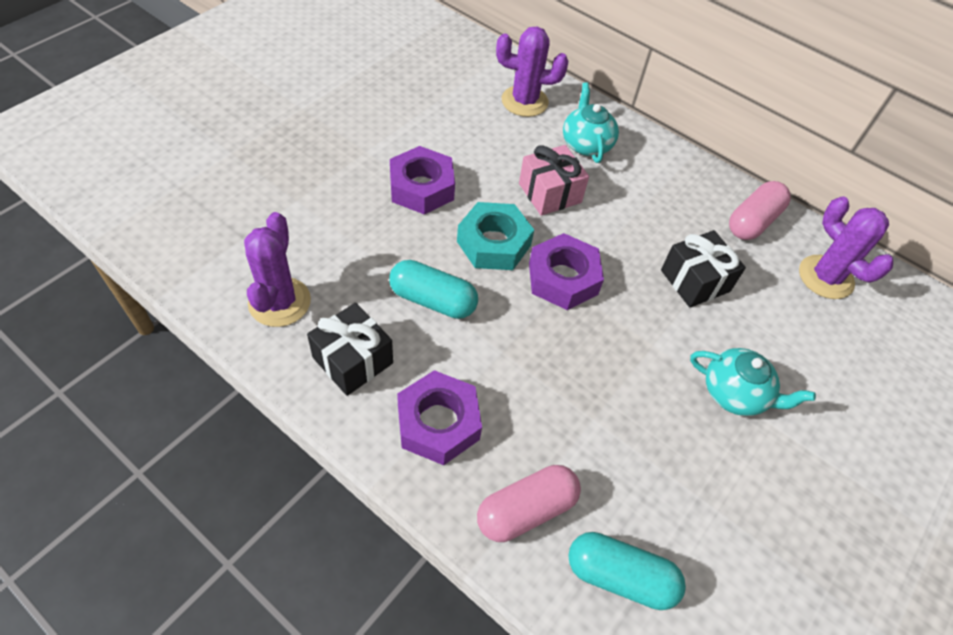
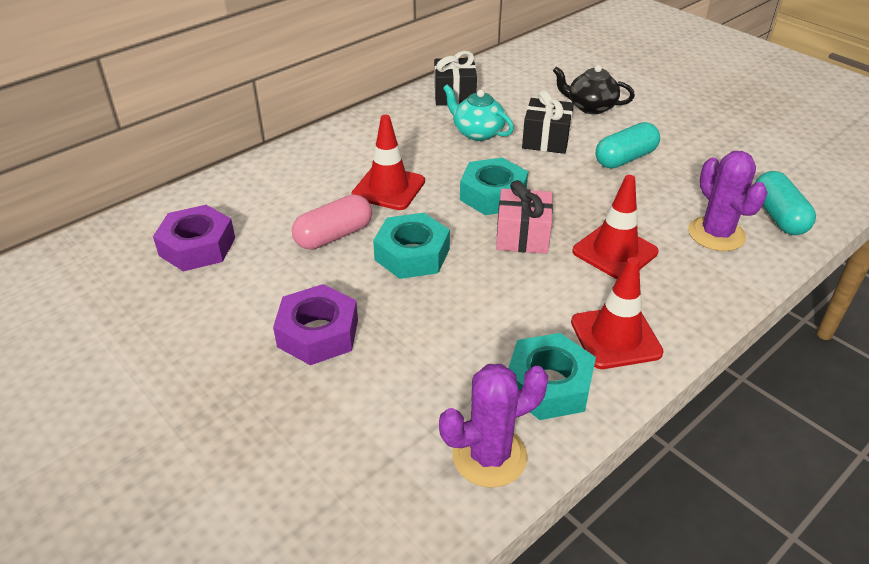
black teapot: 0 -> 1
pink capsule: 2 -> 1
purple cactus: 3 -> 2
purple nut: 3 -> 2
red traffic cone: 0 -> 3
turquoise nut: 1 -> 3
turquoise teapot: 2 -> 1

